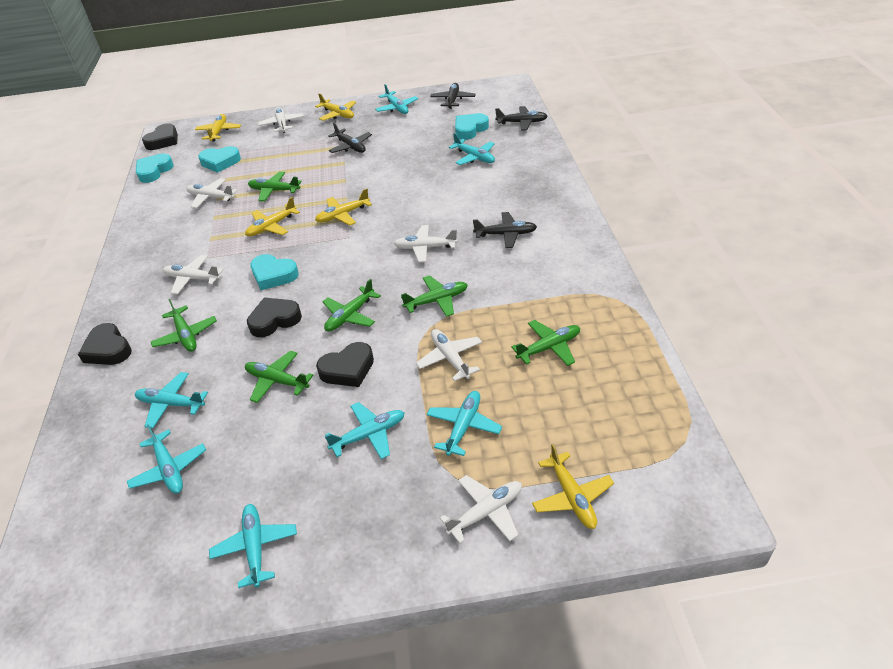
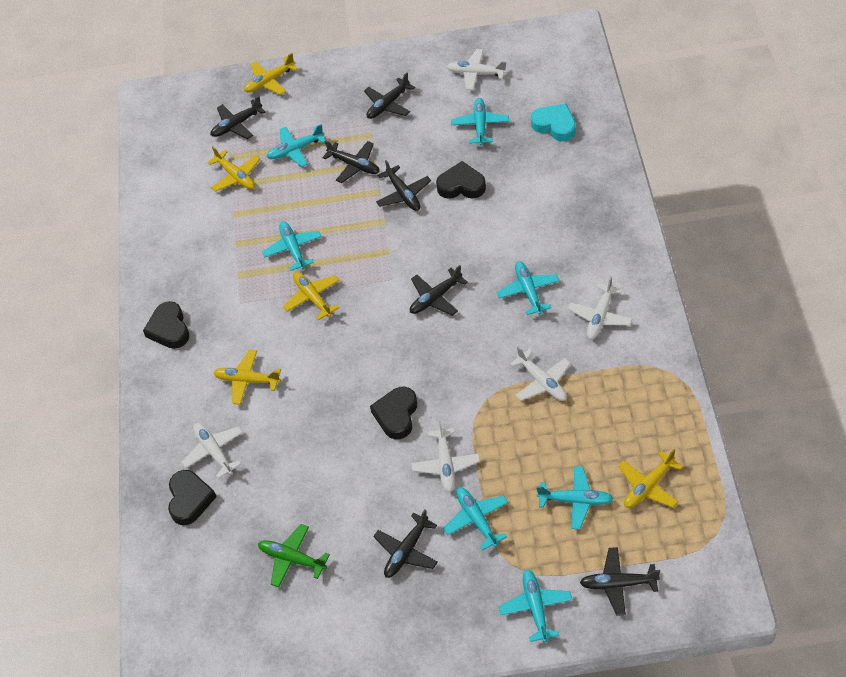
black plane: 4 -> 7
green plane: 6 -> 1
turquoise heart: 4 -> 1
white plane: 6 -> 5

